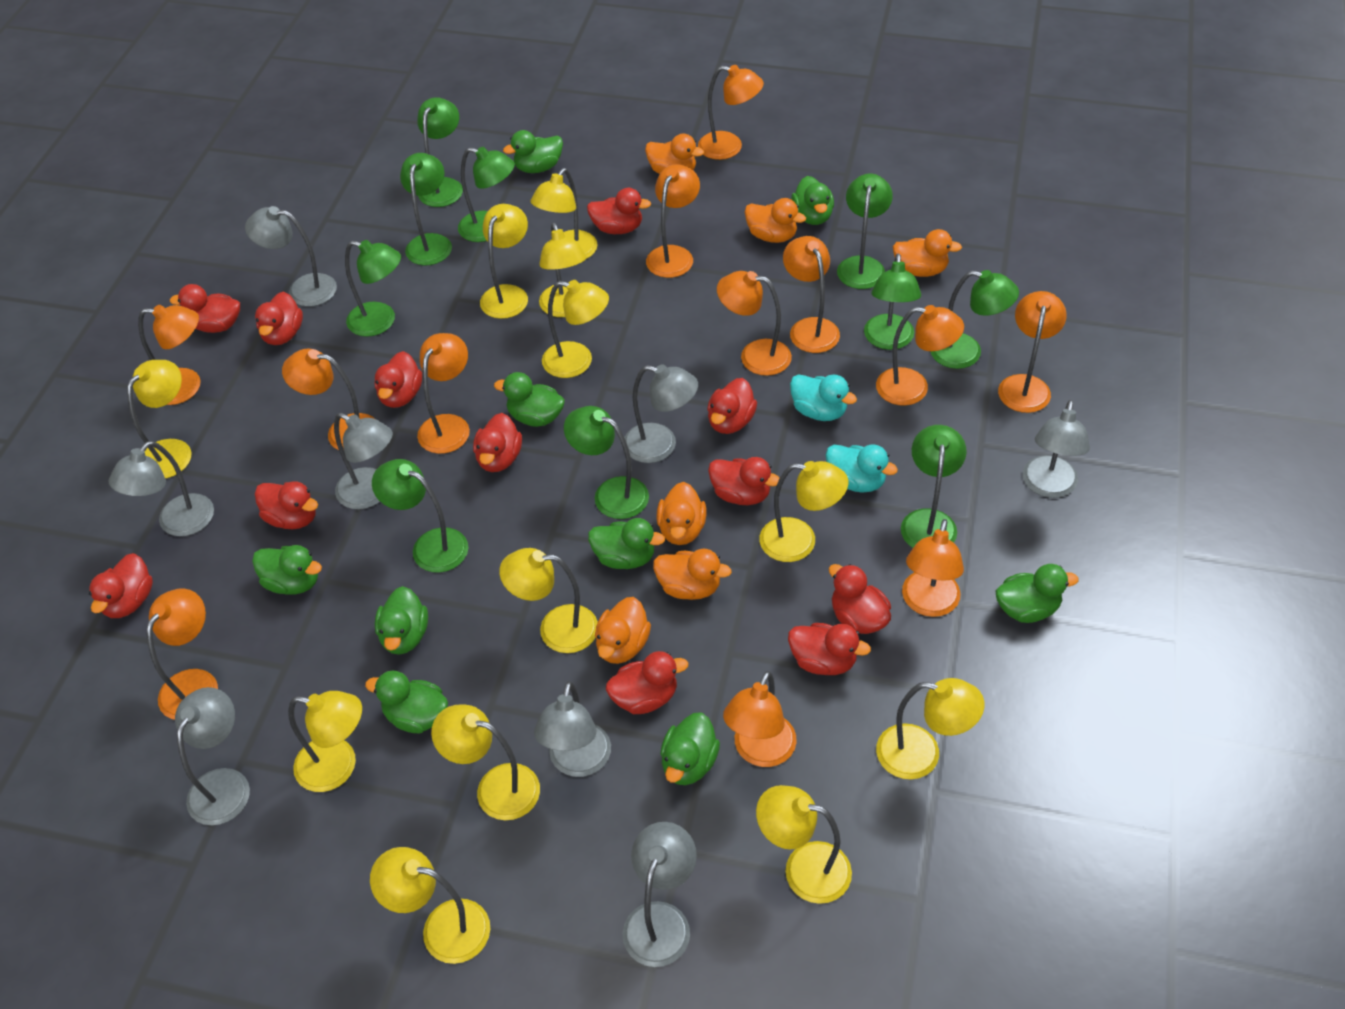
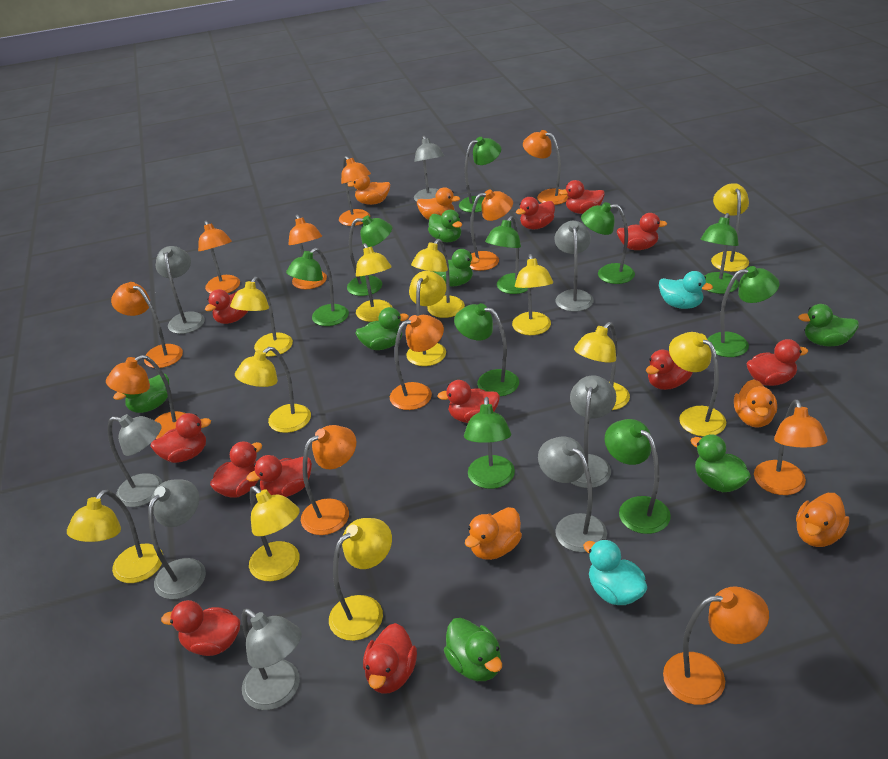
green duck: 9 -> 7
orange duck: 6 -> 5
orange lamp: 12 -> 11

